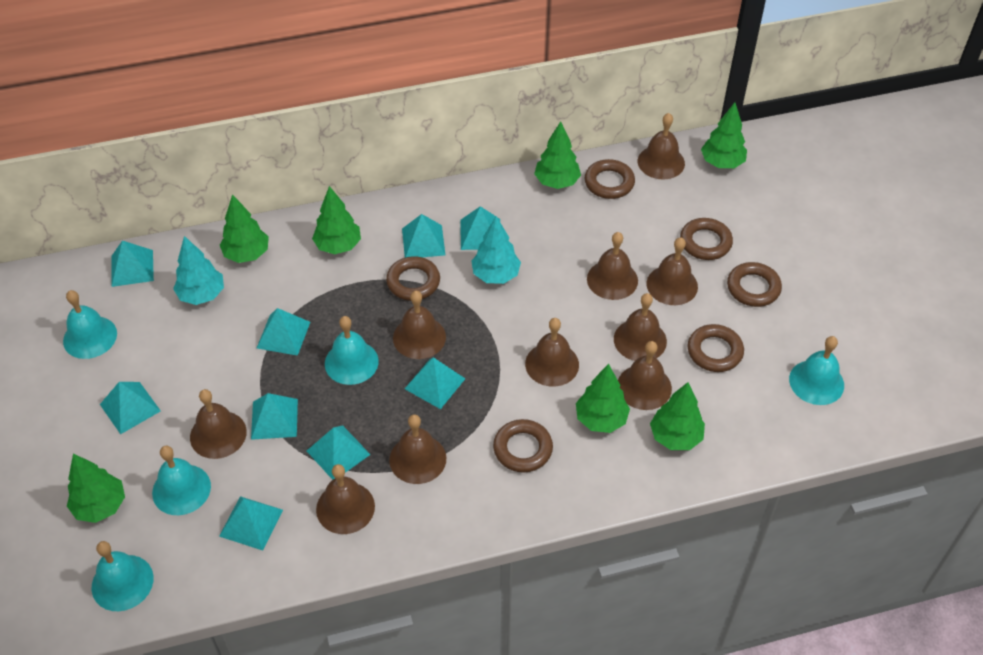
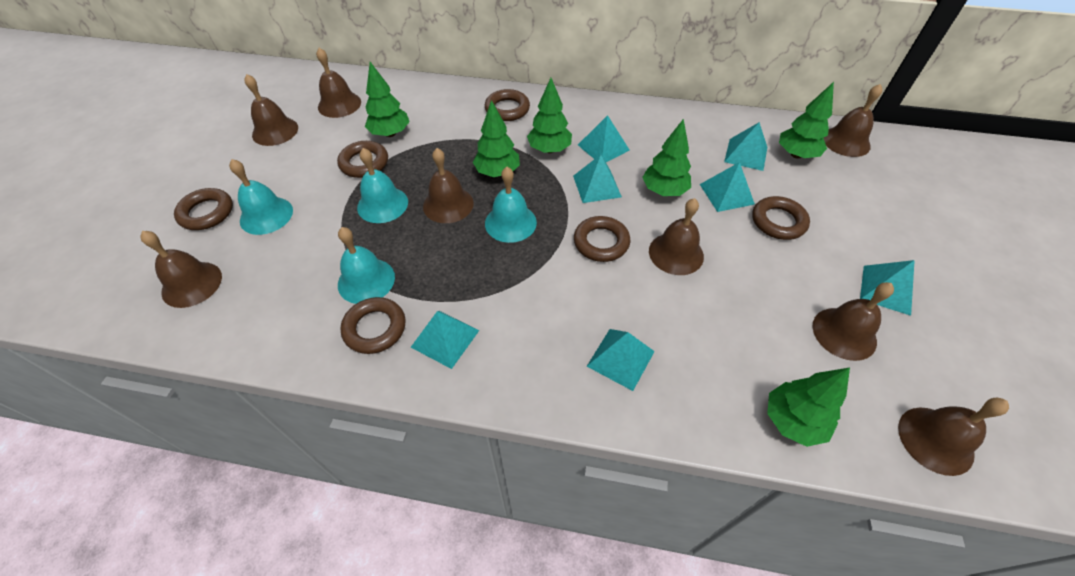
brown bell: 10 -> 8
green tree: 7 -> 6
turquoise bell: 5 -> 4
turquoise pyramid: 9 -> 7
turquoise tree: 2 -> 0

